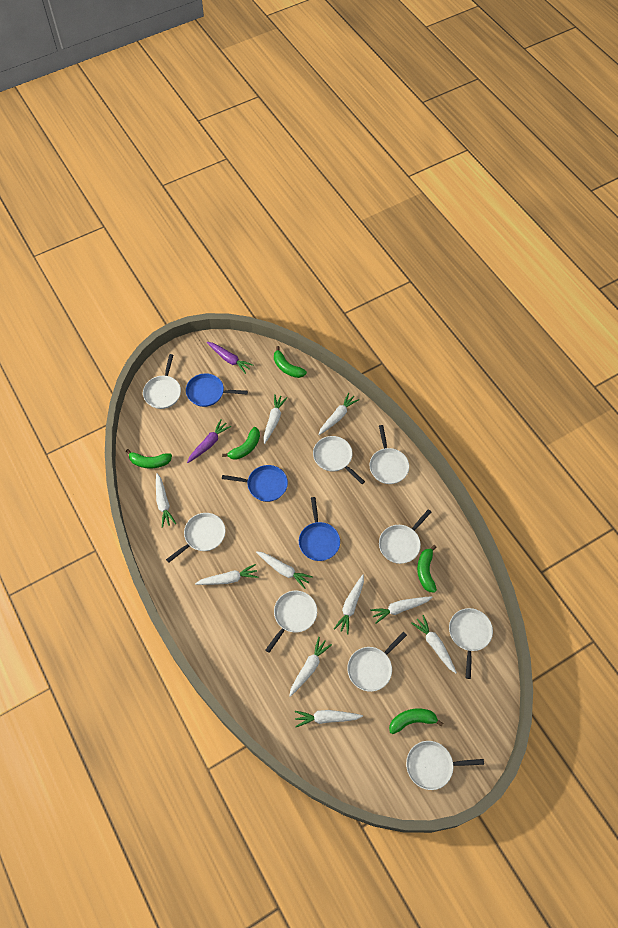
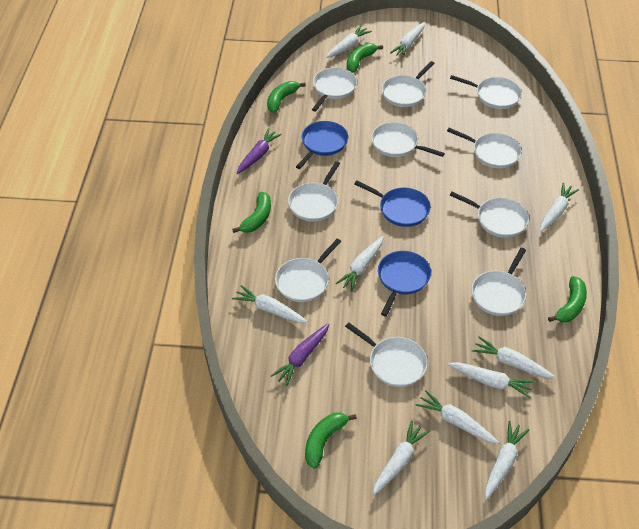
white pan: 9 -> 10

